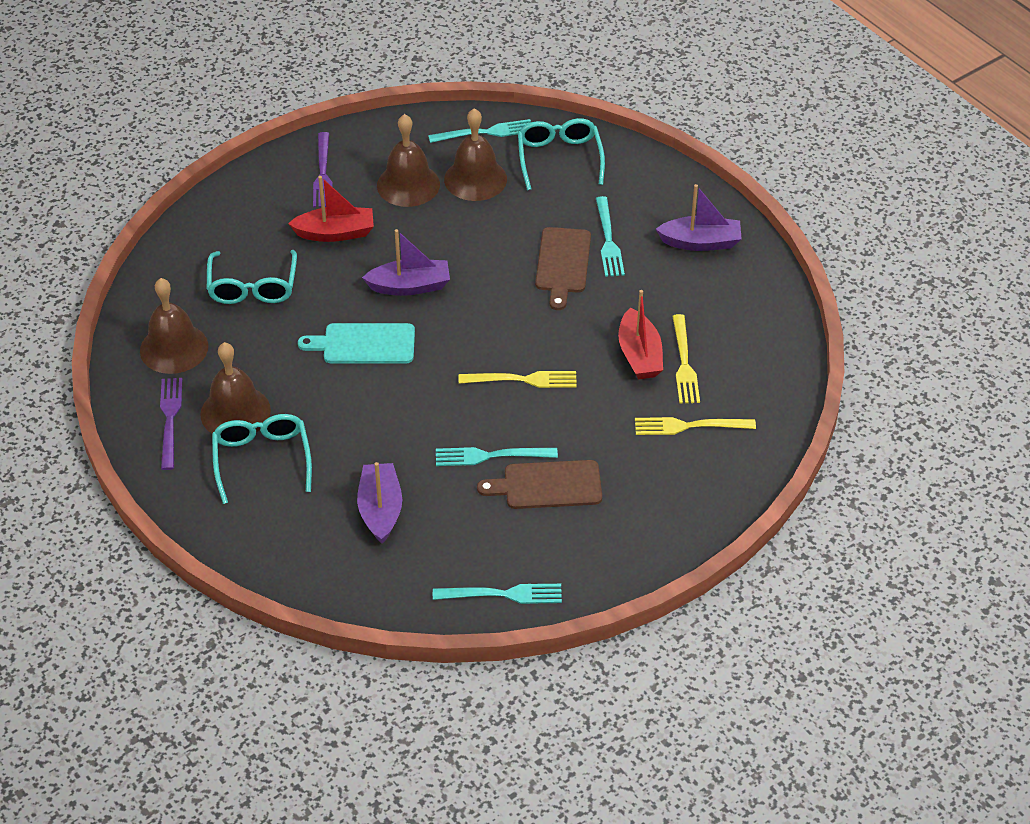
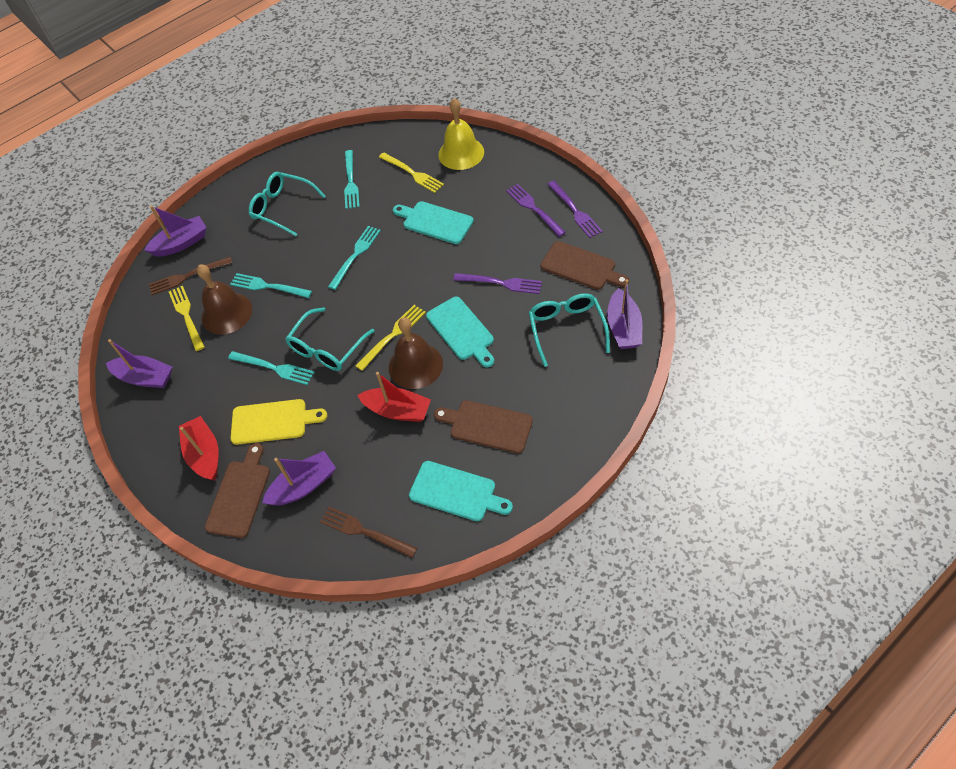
brown bell: 4 -> 2
brown cutting board: 2 -> 3
brown fork: 0 -> 2
purple boat: 3 -> 4
purple fork: 2 -> 3
turquoise cutting board: 1 -> 3
yellow bell: 0 -> 1
yellow cutting board: 0 -> 1

